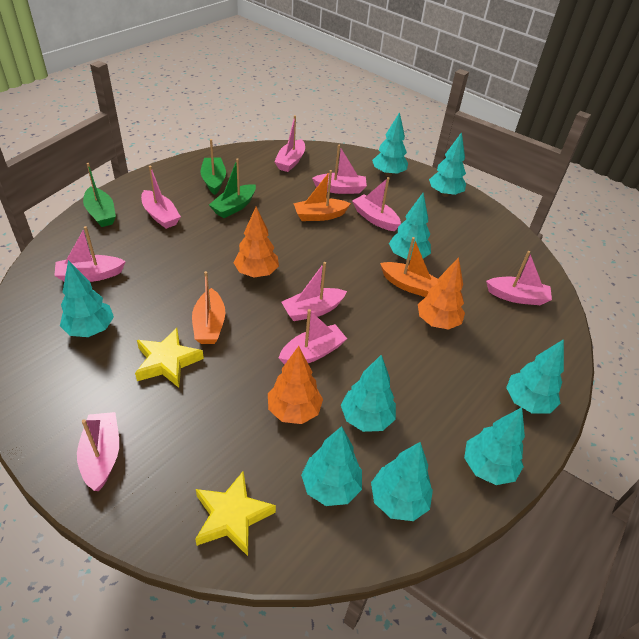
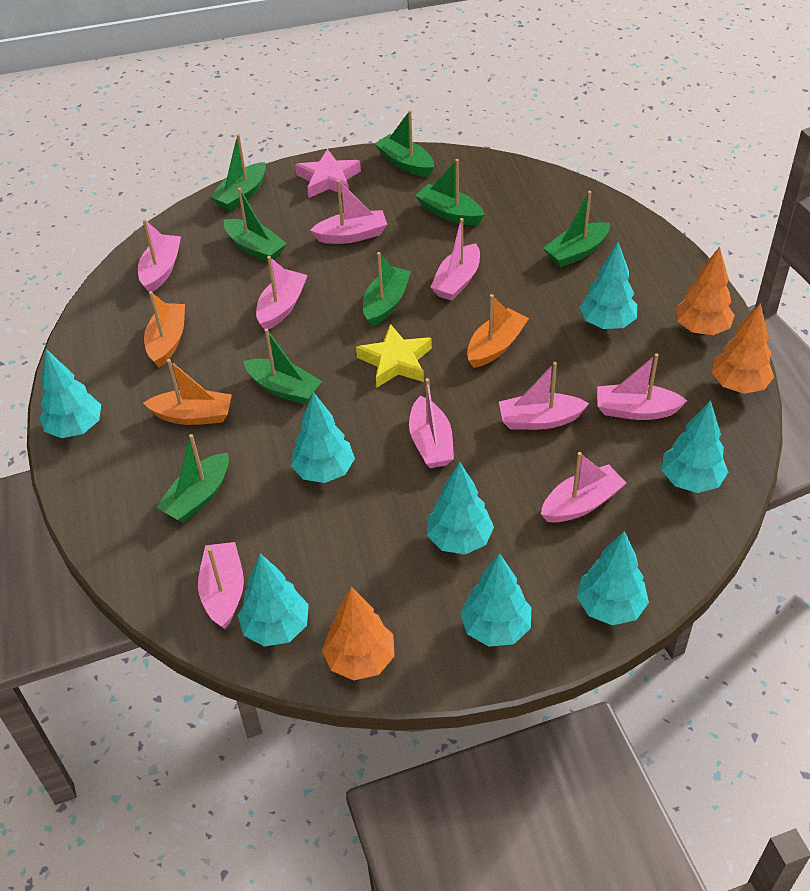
green boat: 3 -> 8
pink star: 0 -> 1
turquoise tree: 9 -> 8
yellow star: 2 -> 1

